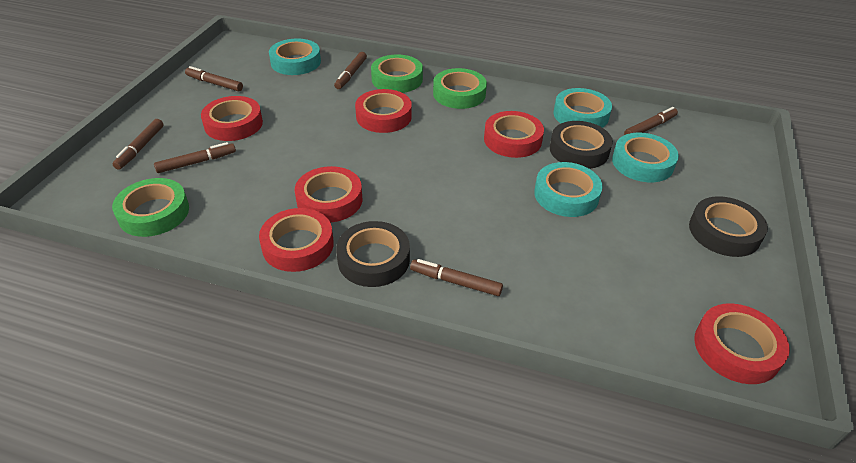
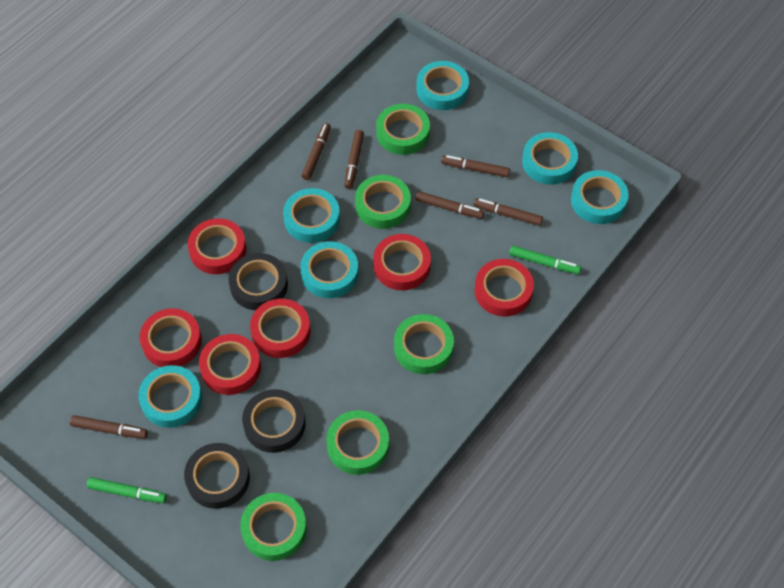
green marker: 0 -> 2
green tape: 3 -> 5
turquoise tape: 4 -> 6

